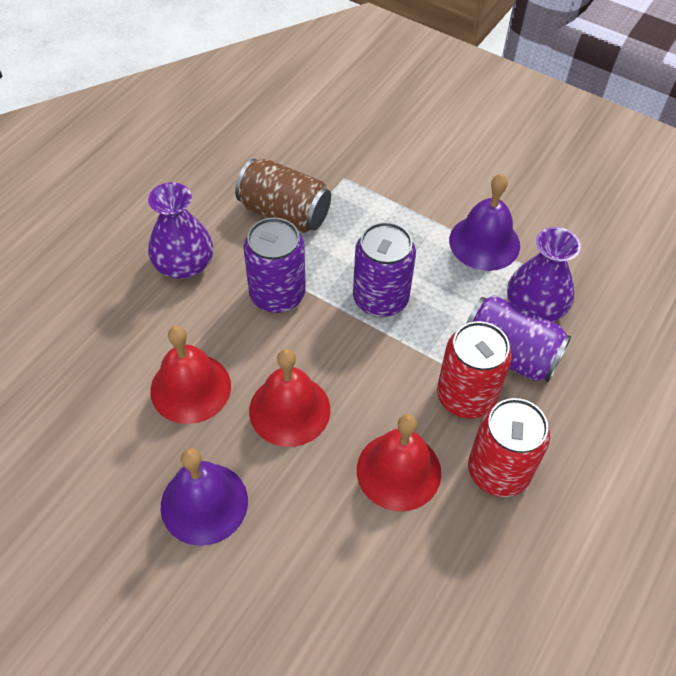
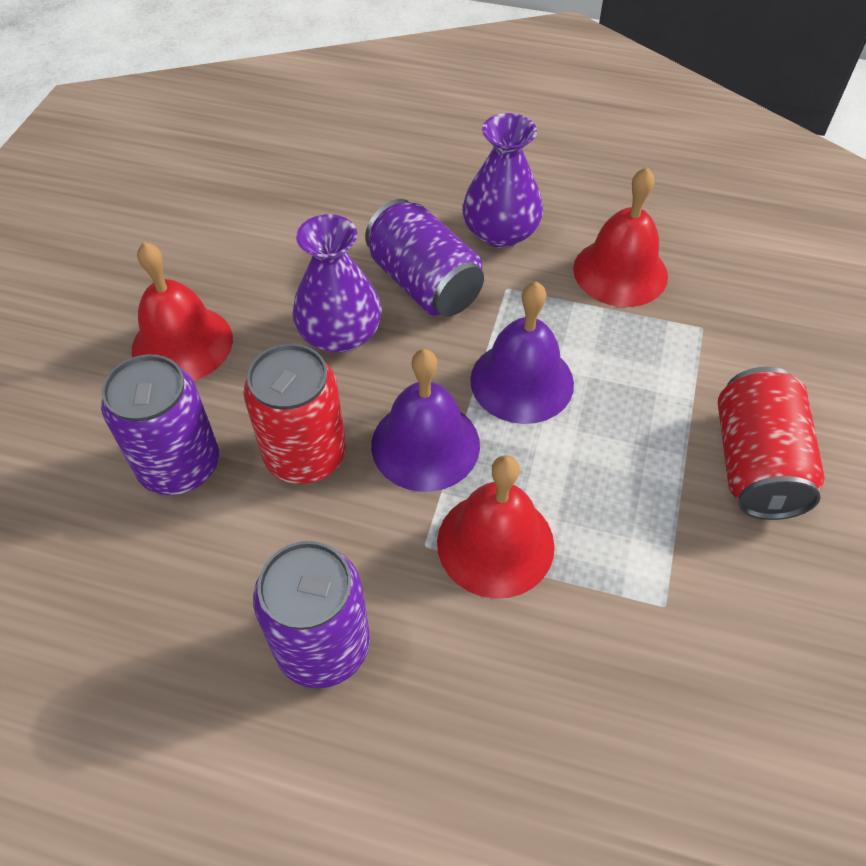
brown can: 1 -> 0

